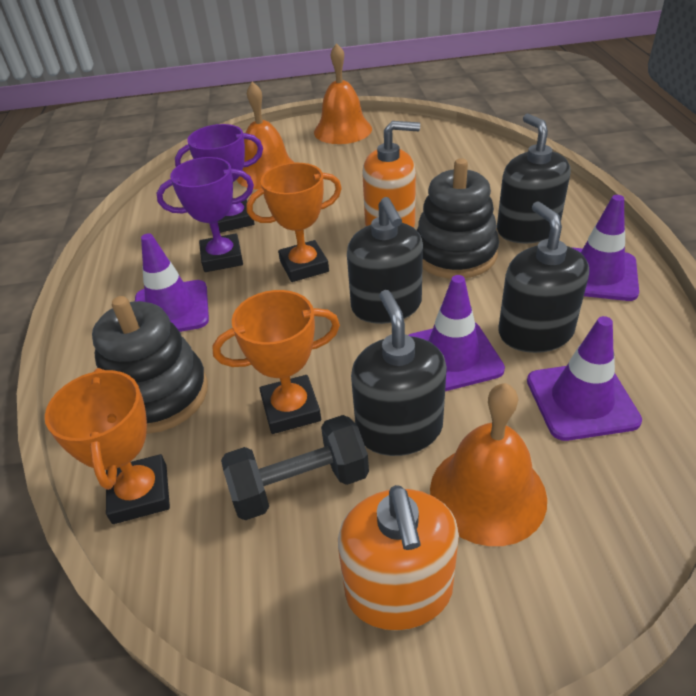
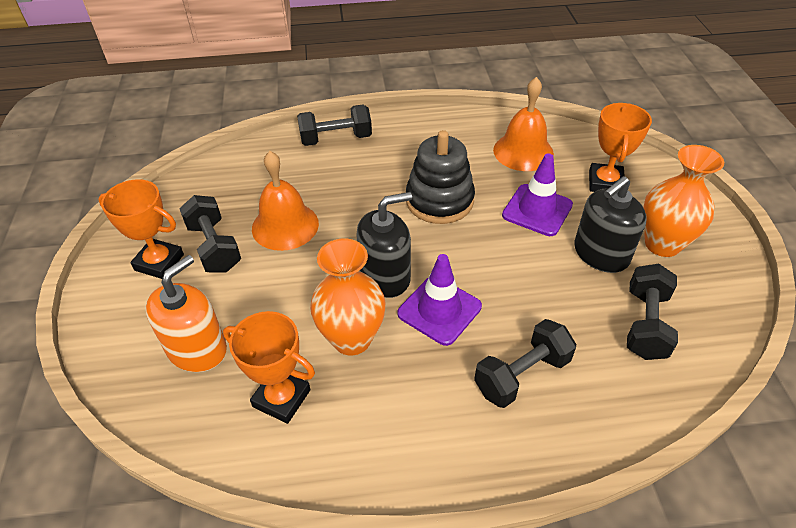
black dumbbell: 1 -> 4
black soap dispenser: 4 -> 2
black stacking toy: 2 -> 1
orange bell: 3 -> 2
orange soap dispenser: 2 -> 1
orange vase: 0 -> 2
purple traffic cone: 4 -> 2
purple trophy: 2 -> 0

